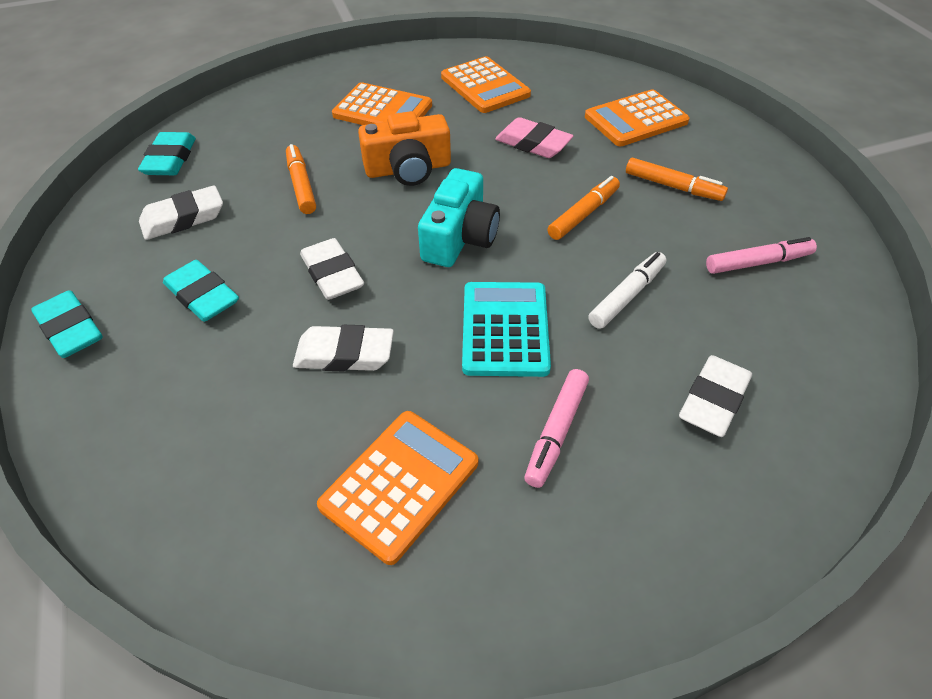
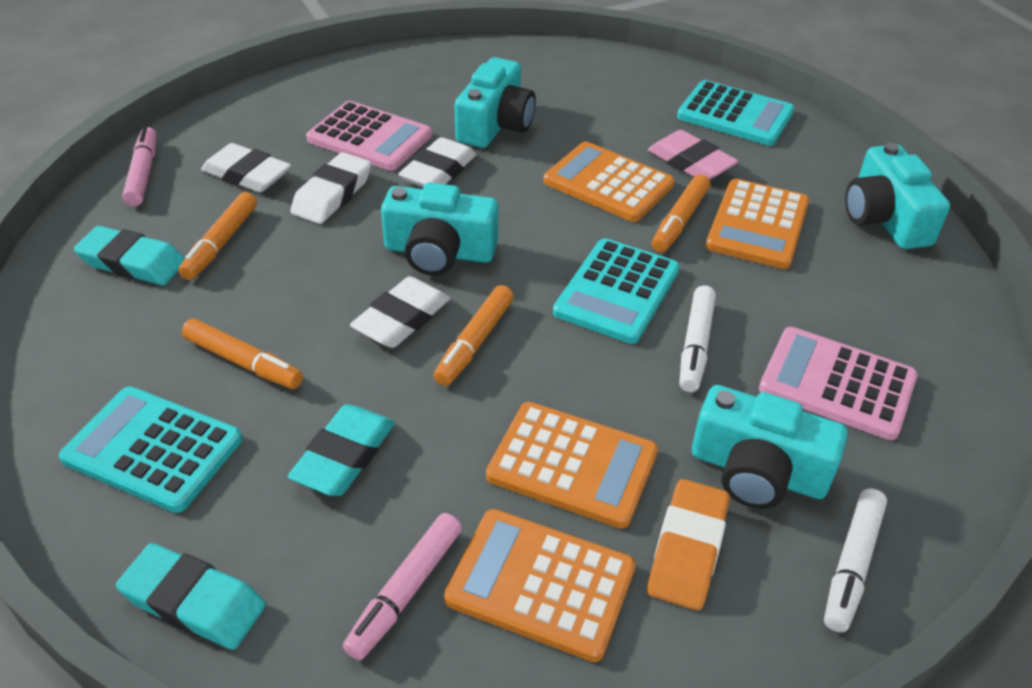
orange camera: 1 -> 0
orange eraser: 0 -> 1
orange marker: 3 -> 4
pink calculator: 0 -> 2
turquoise calculator: 1 -> 3
turquoise camera: 1 -> 4
white marker: 1 -> 2

